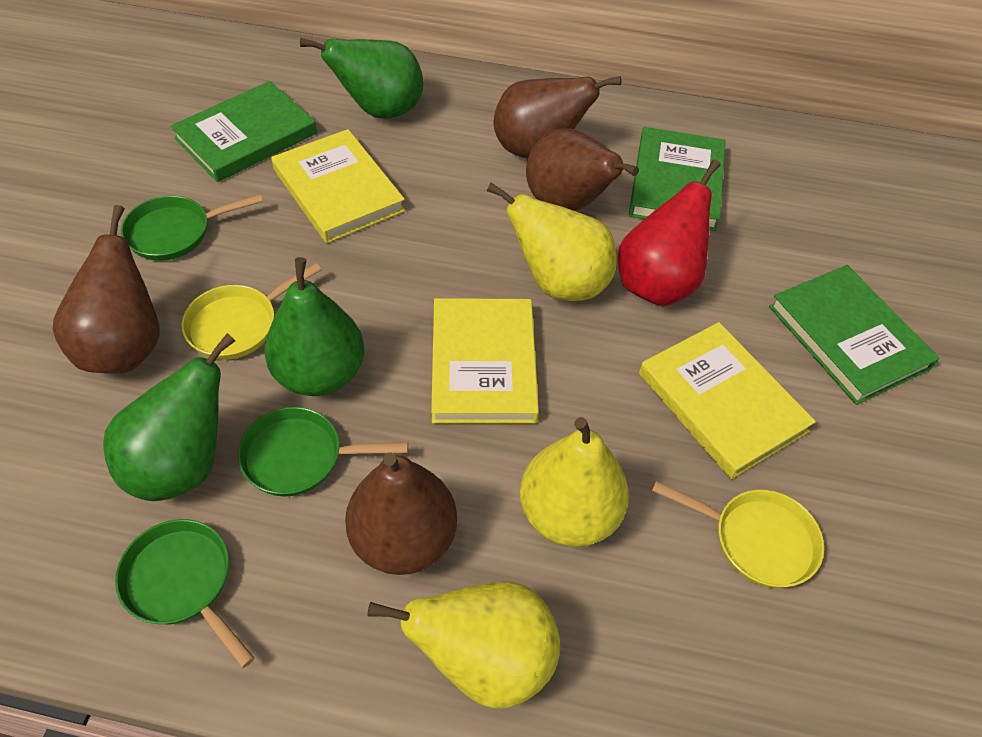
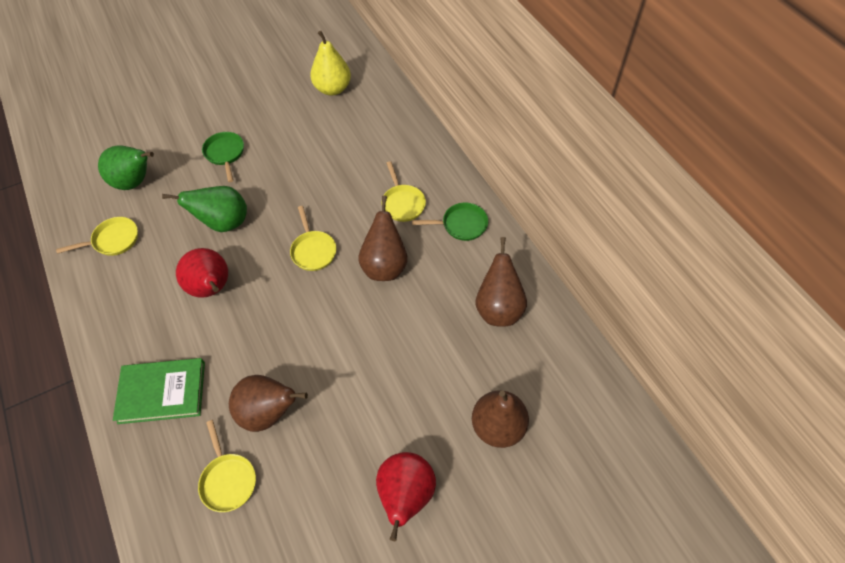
green book: 3 -> 1
green pan: 3 -> 2
green pear: 3 -> 2
red pear: 1 -> 2
yellow book: 3 -> 0
yellow pan: 2 -> 4
yellow pear: 3 -> 1

